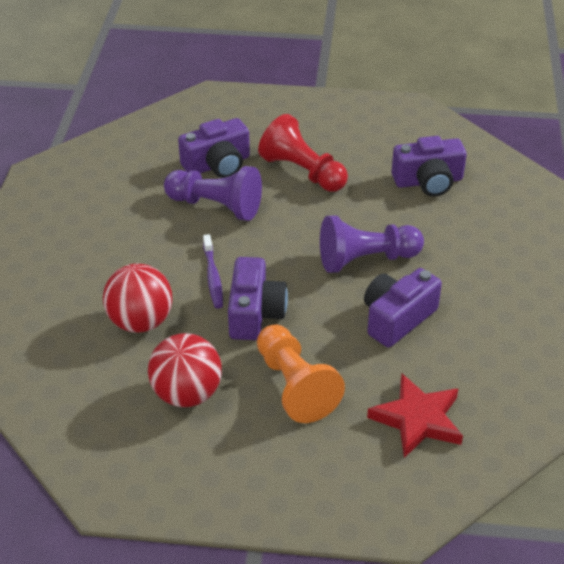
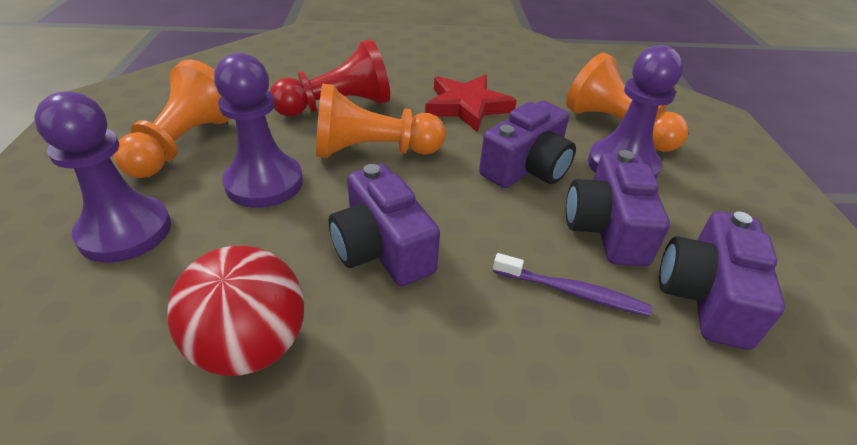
orange pawn: 1 -> 3
purple pawn: 2 -> 3
red ball: 2 -> 1

